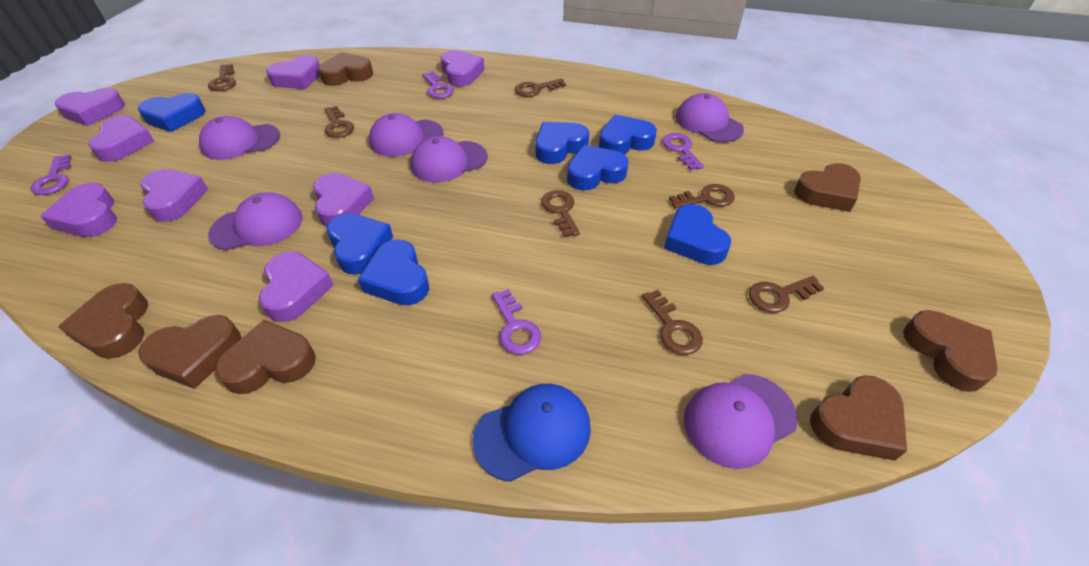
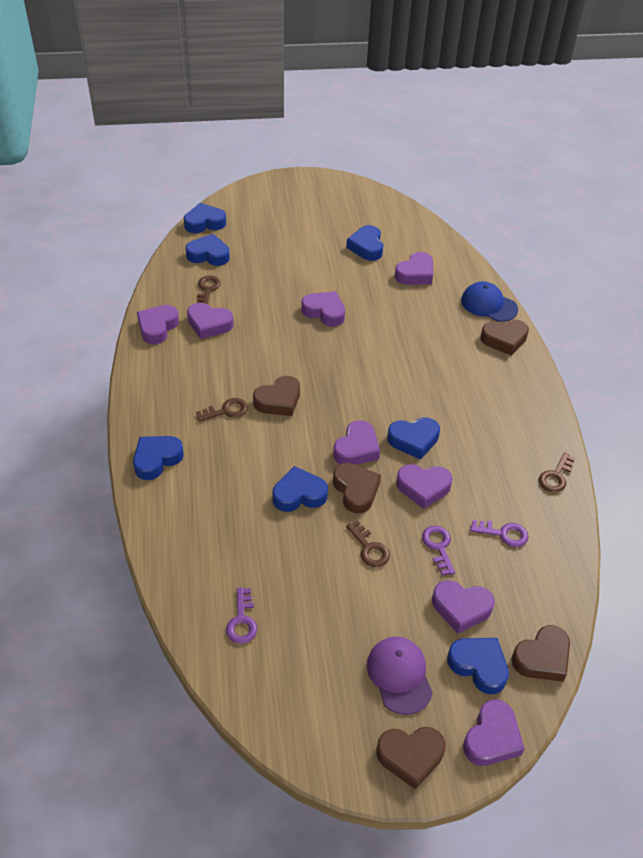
brown heart: 7 -> 5
brown key: 7 -> 4
purple cap: 6 -> 1
purple key: 4 -> 3

